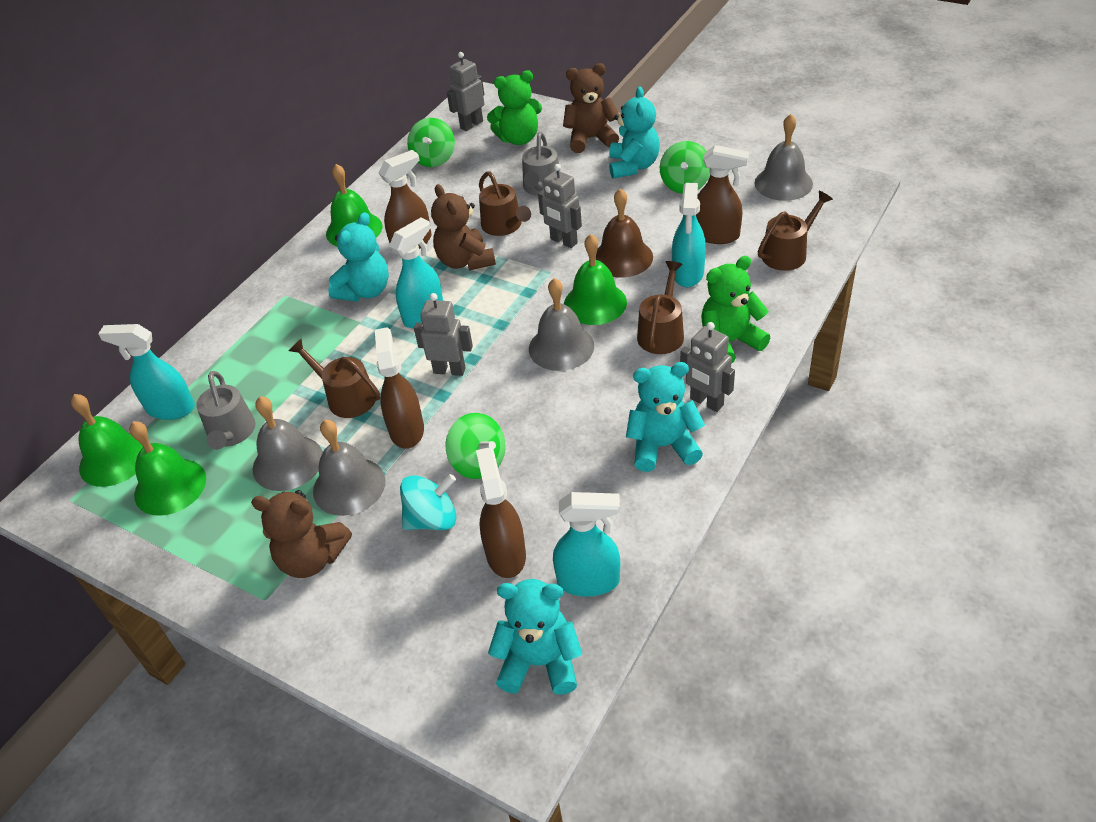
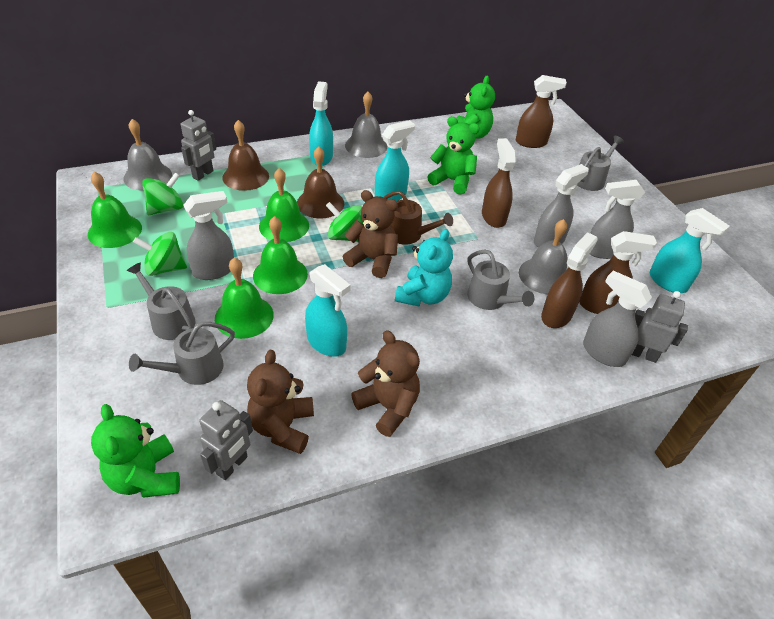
brown bell: 1 -> 2
brown watering can: 4 -> 1
green teddy bear: 2 -> 3
grey bell: 4 -> 3
grey robot: 4 -> 3
grey spray bottle: 0 -> 4
grey watering can: 2 -> 4
turquoise spinning top: 1 -> 0
turquoise teddy bear: 4 -> 1

